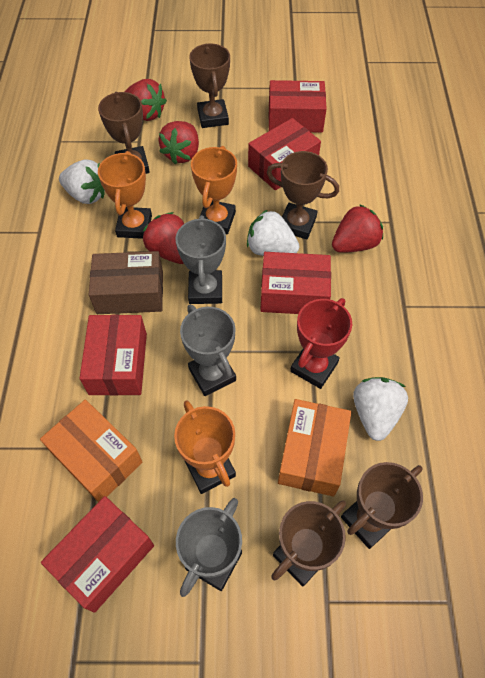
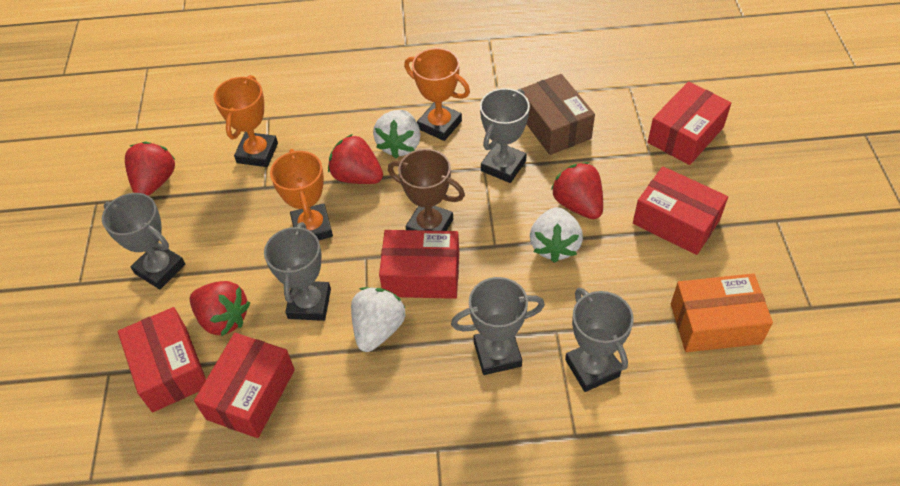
brown trophy: 5 -> 1
grey trophy: 3 -> 5
orange box: 2 -> 1
red trophy: 1 -> 0

